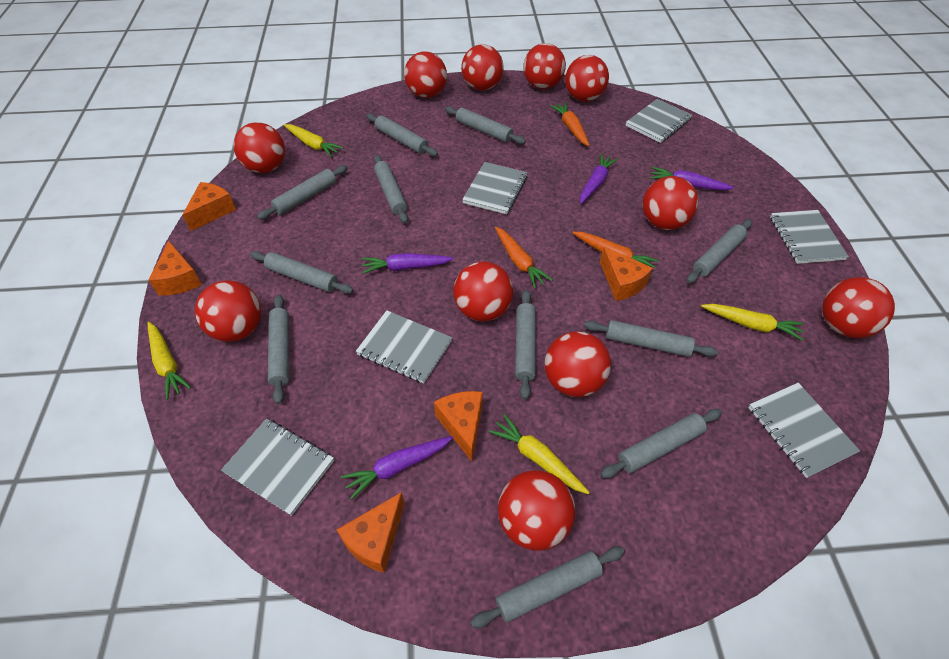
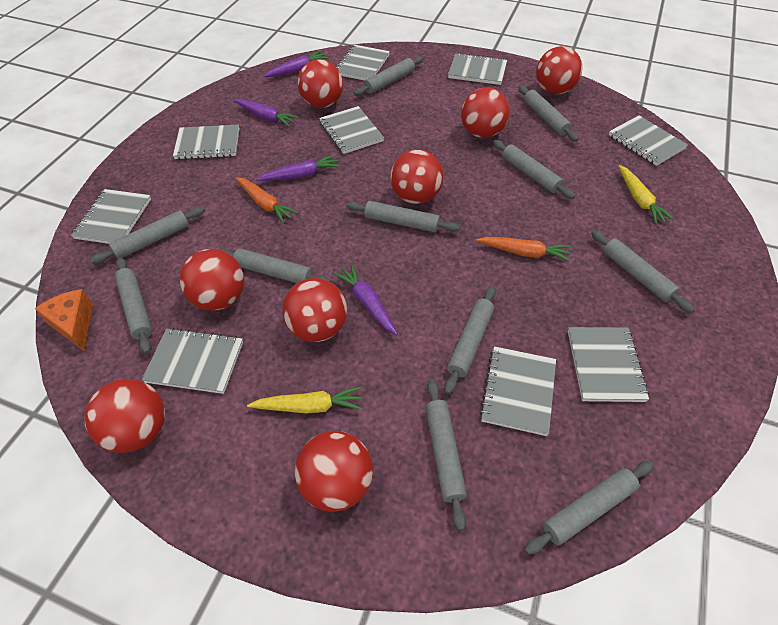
grey notebook: 6 -> 9
orange carrot: 3 -> 2
orange cheese: 5 -> 1
red ball: 11 -> 8
yellow carrot: 4 -> 2

